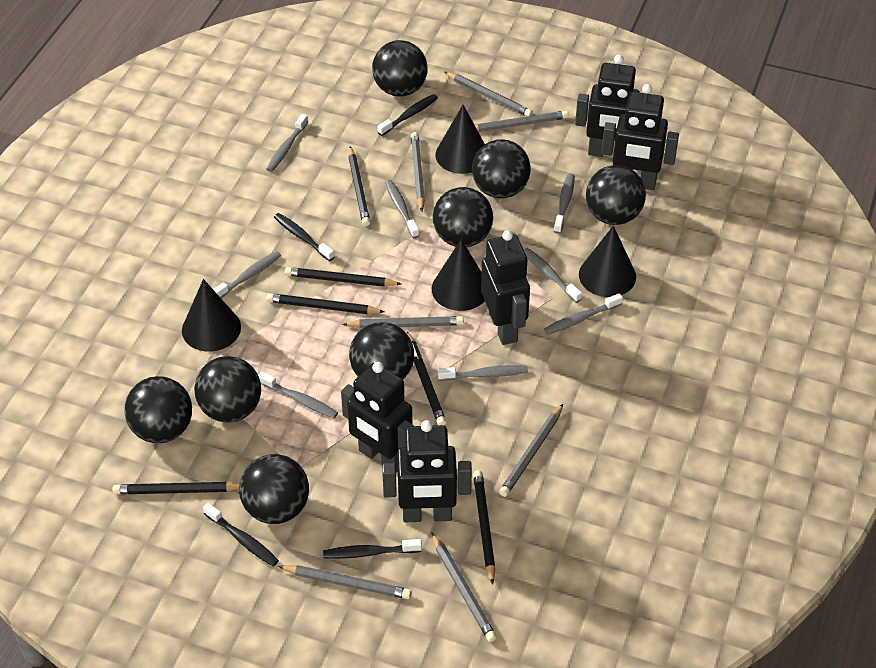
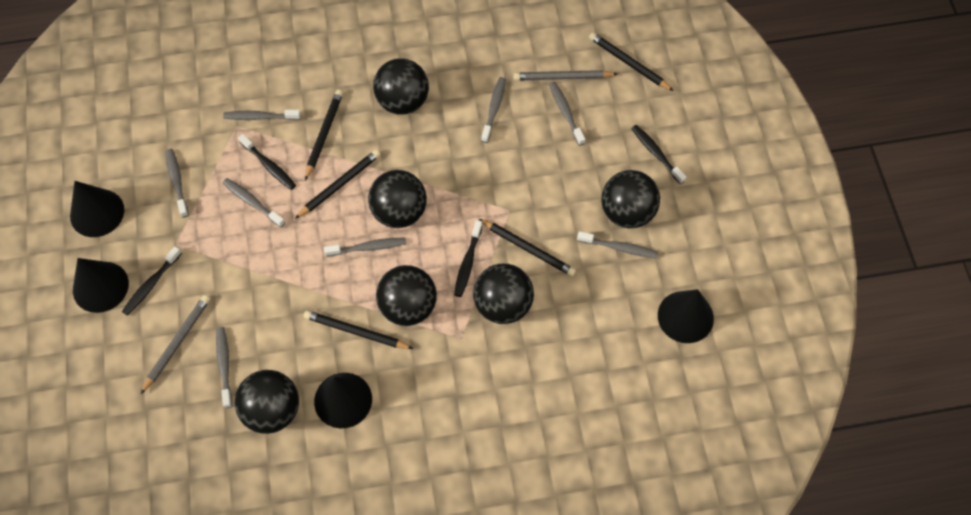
black ball: 8 -> 6
black pencil: 6 -> 5
black robot: 5 -> 0
grey pencil: 7 -> 2

